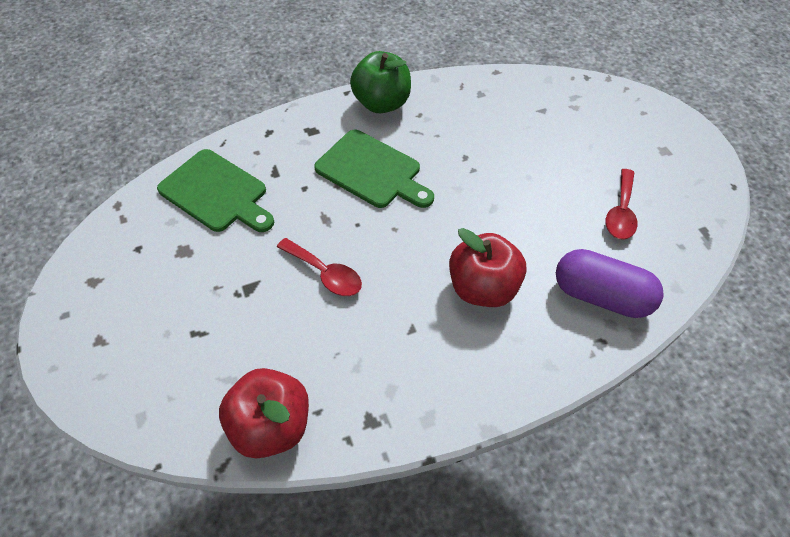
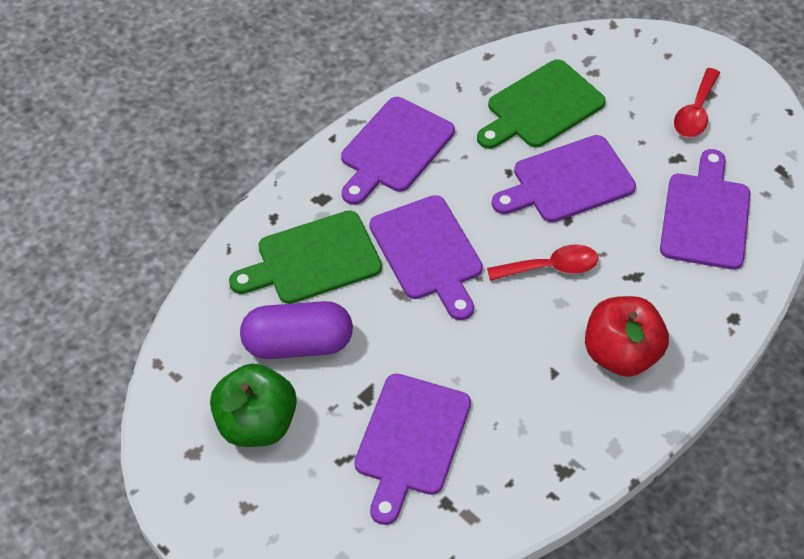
purple cutting board: 0 -> 5
red apple: 2 -> 1

